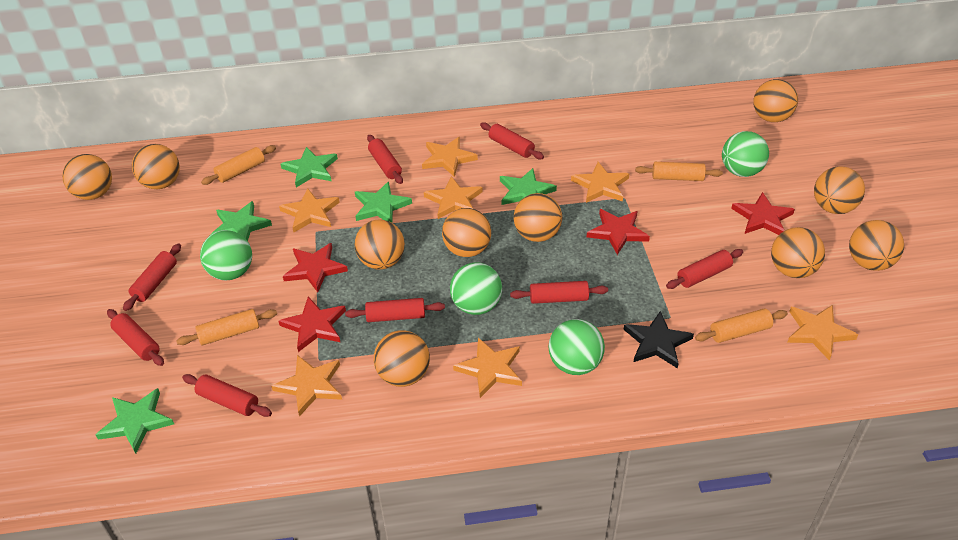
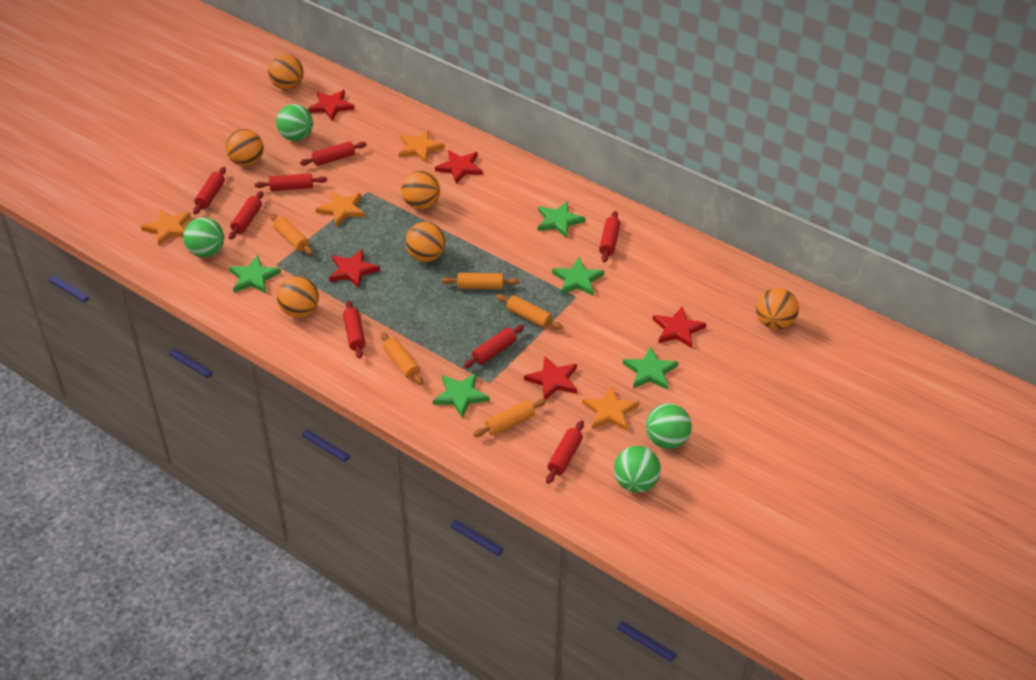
black star: 1 -> 0
orange ball: 10 -> 6
orange rolling pin: 4 -> 5
orange star: 7 -> 4
red star: 4 -> 5

